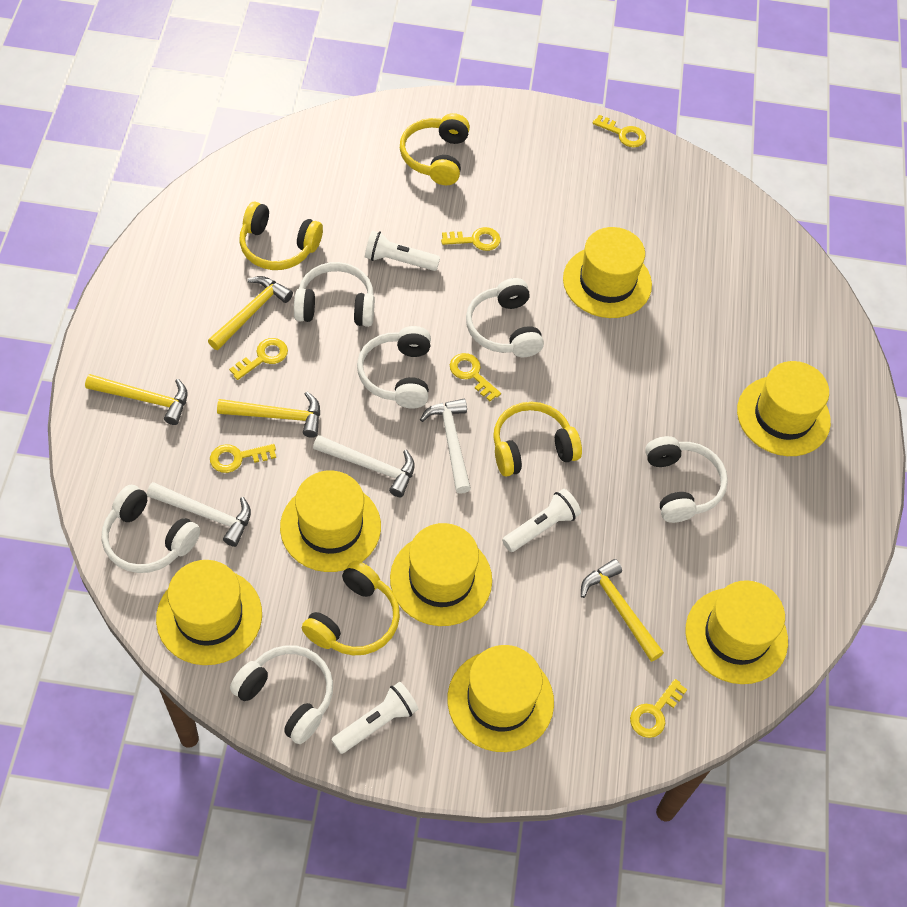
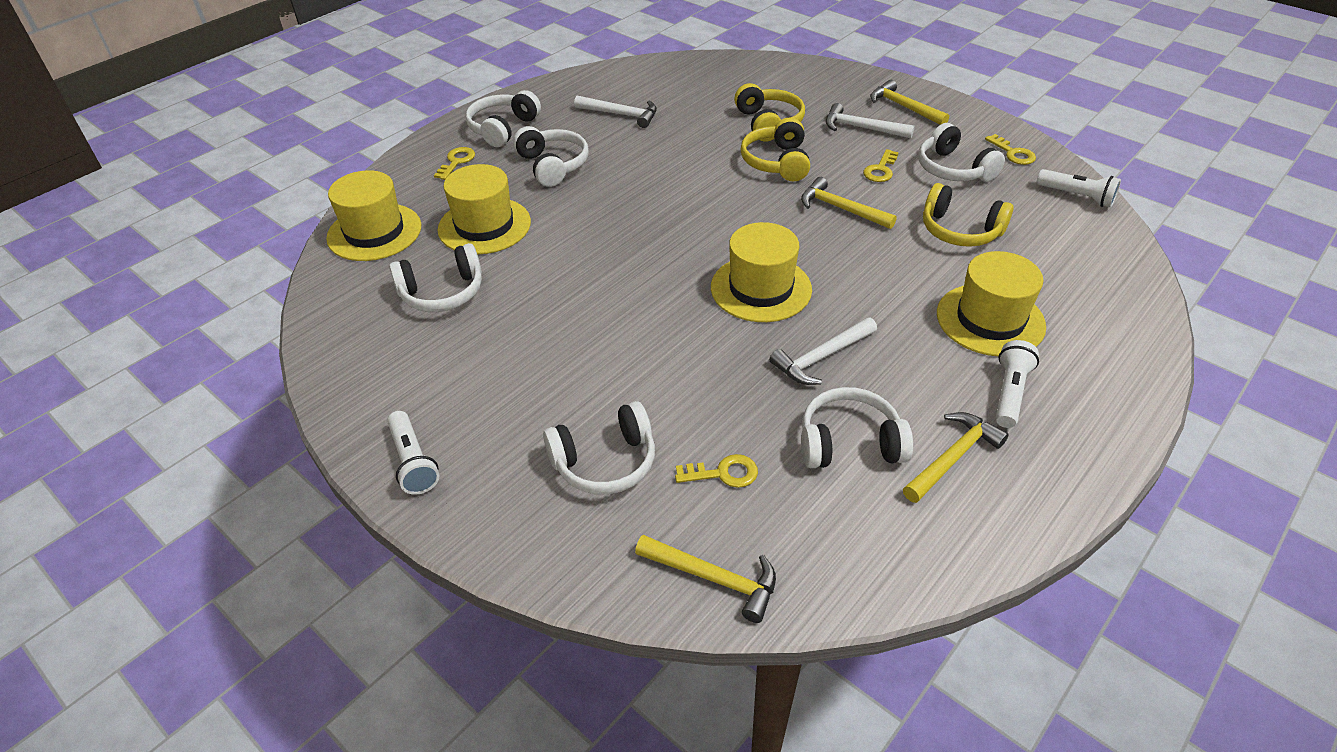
yellow hat: 7 -> 4
yellow headphones: 4 -> 3
yellow key: 6 -> 4

